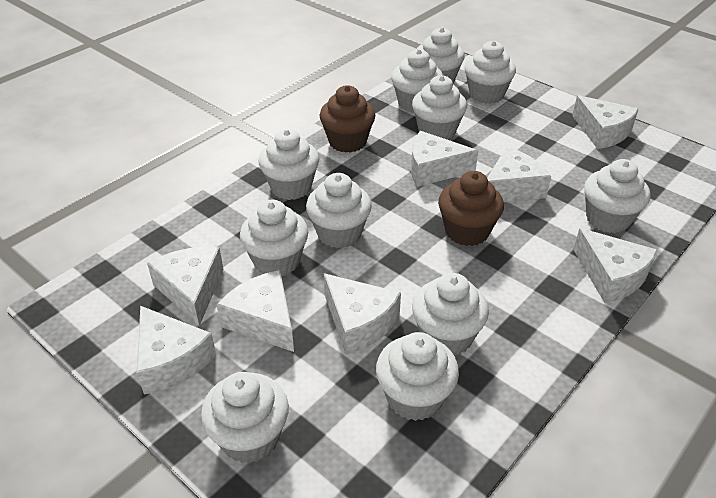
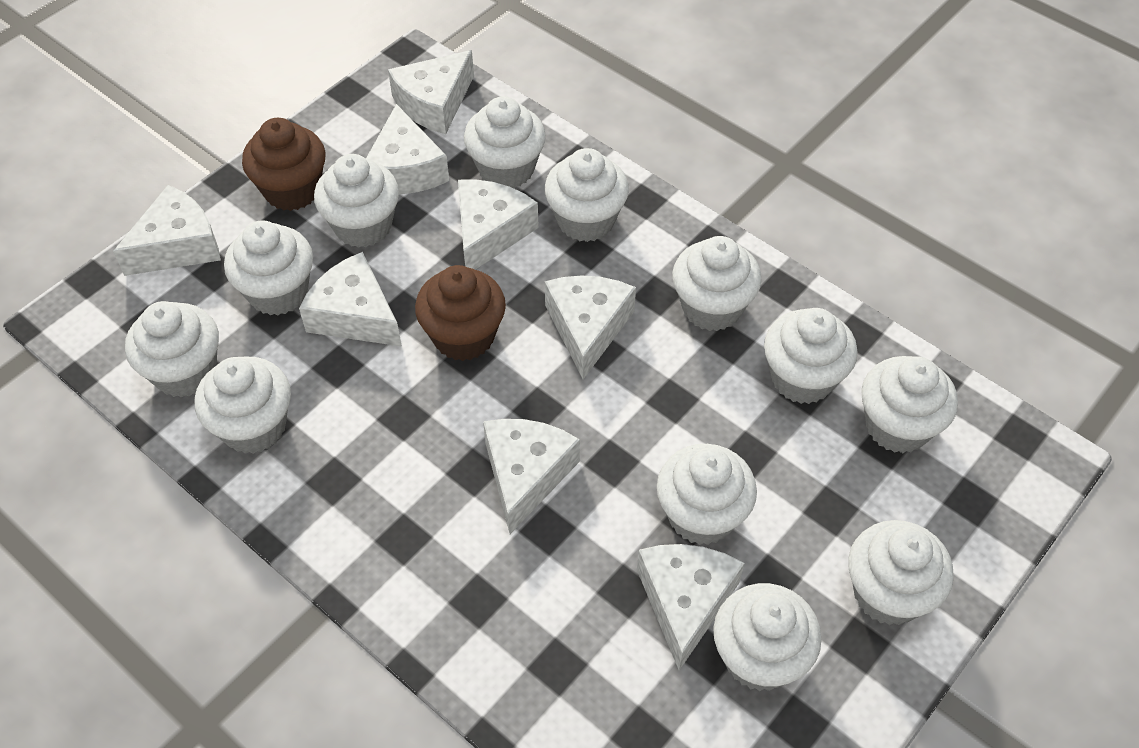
white cupcake: 11 -> 12

